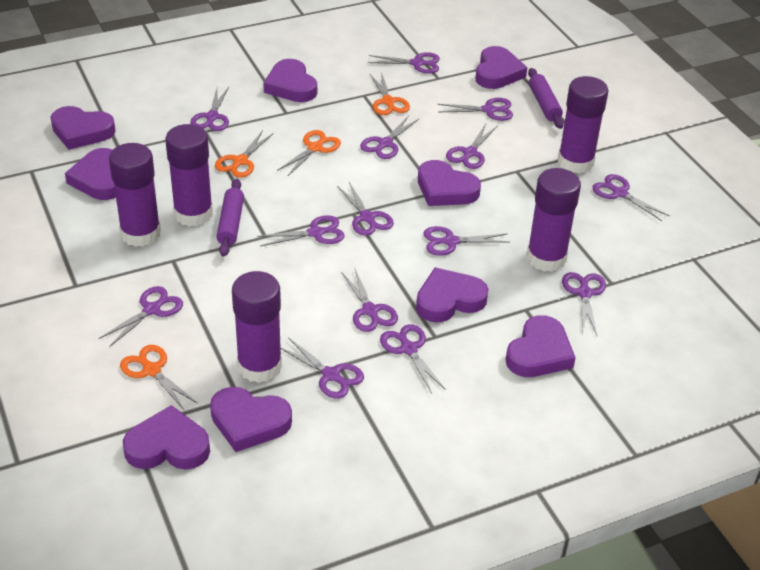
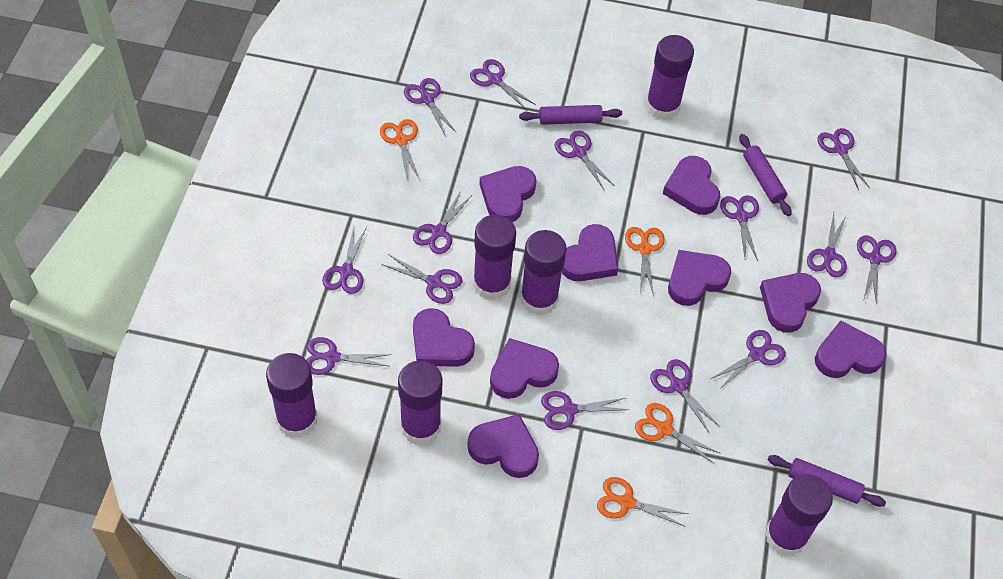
purple glue stick: 5 -> 6
purple rolling pin: 2 -> 3

